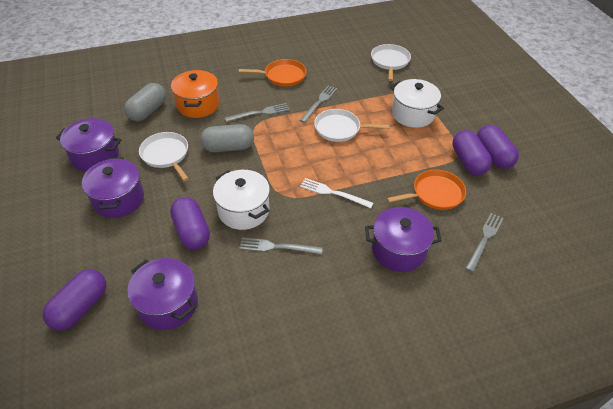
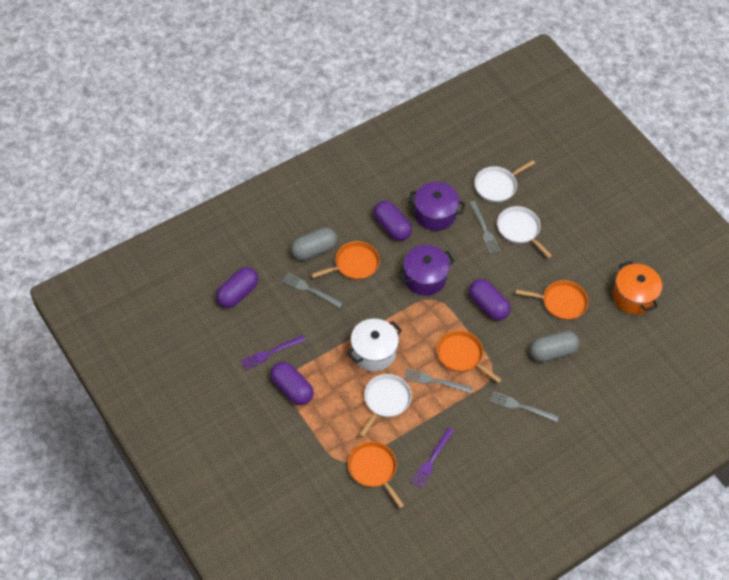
orange pan: 2 -> 4
purple fork: 0 -> 2
purple pot: 4 -> 2
white fork: 1 -> 0
white pot: 2 -> 1

